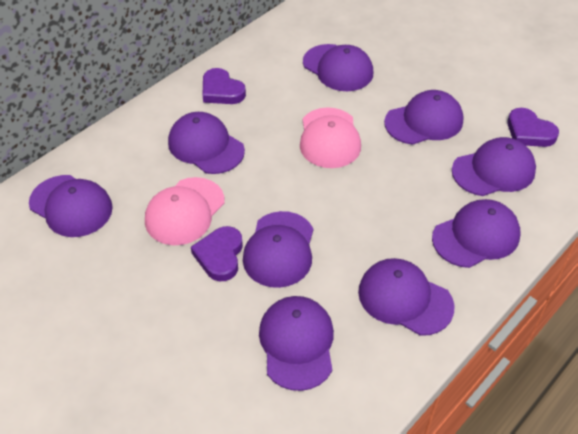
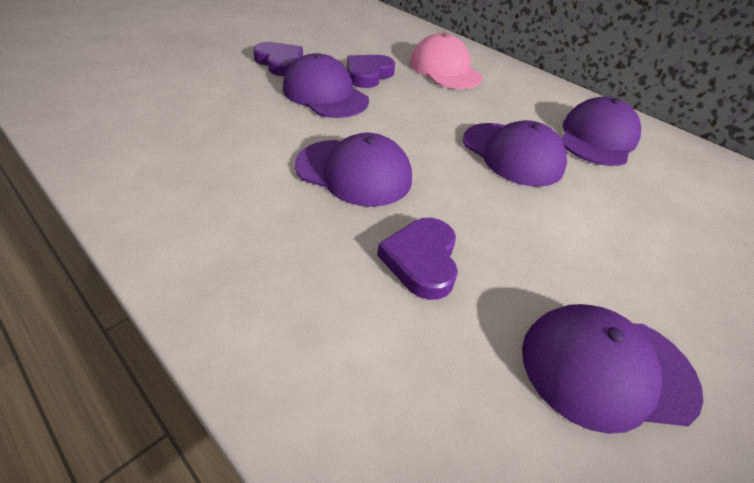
pink cap: 2 -> 1
purple cap: 9 -> 5

